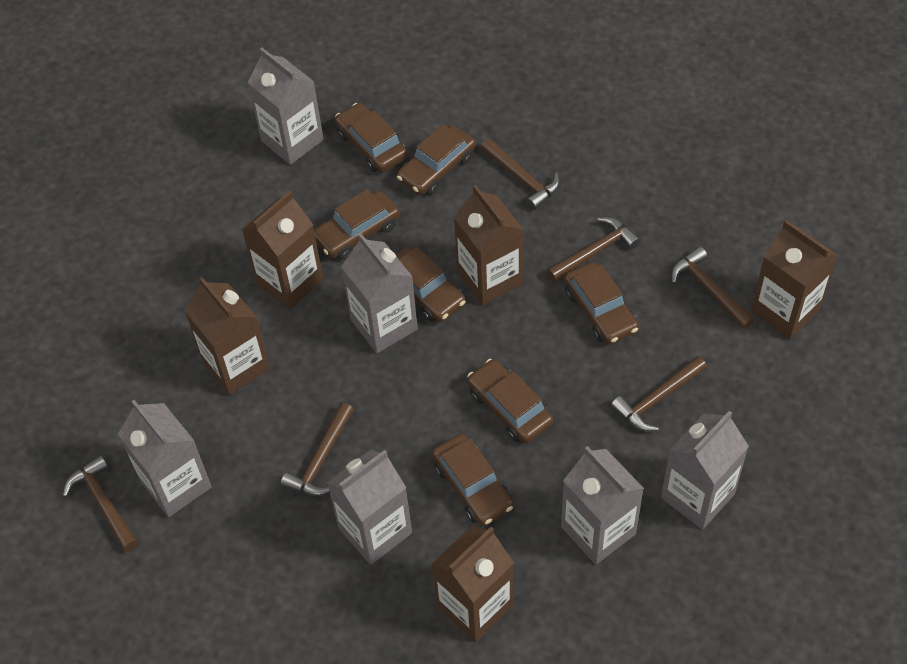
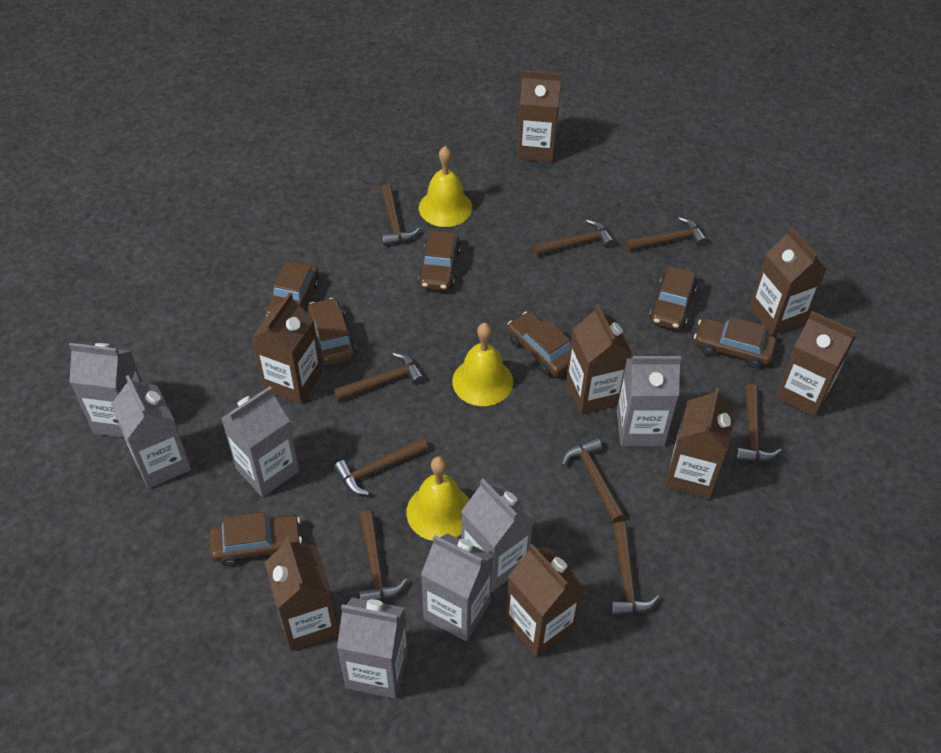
brown carton: 5 -> 8
brown hammer: 6 -> 9
grey carton: 6 -> 7
yellow bell: 0 -> 3

